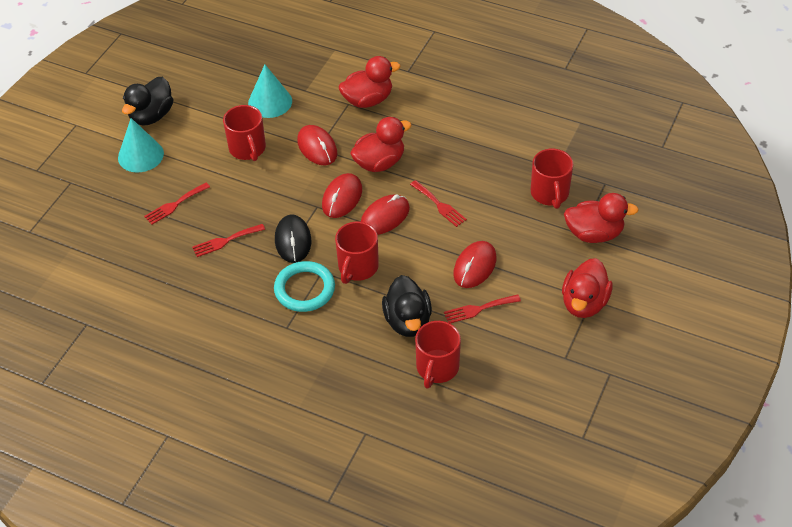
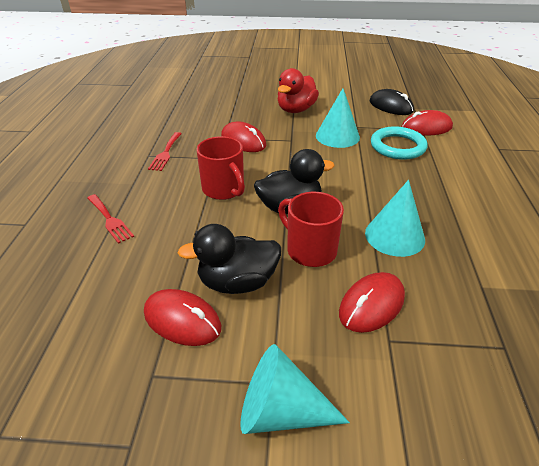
red duck: 4 -> 1
red fork: 4 -> 2
red mug: 4 -> 2
turquoise cone: 2 -> 3

